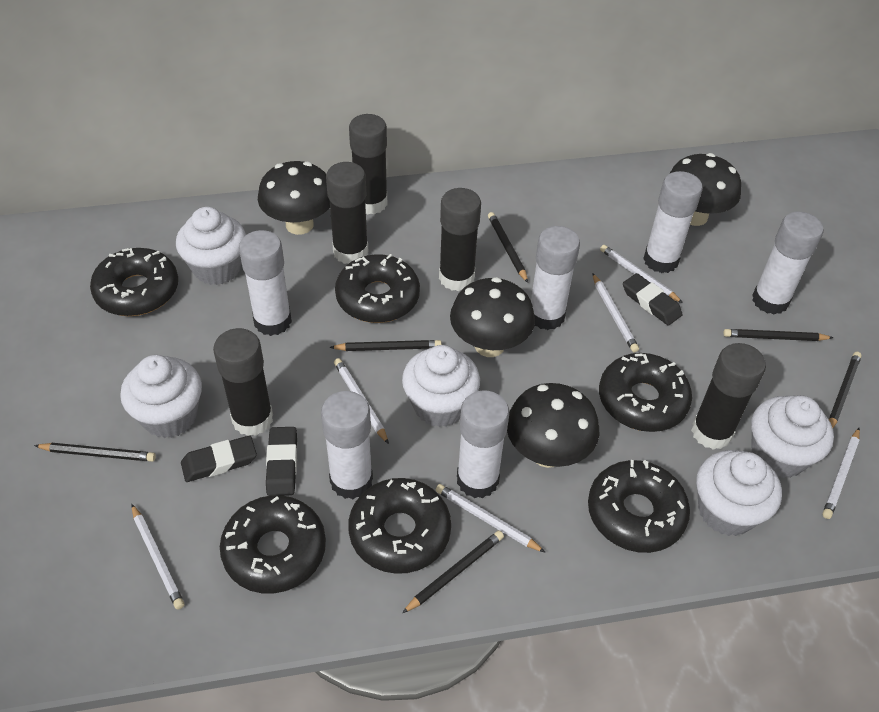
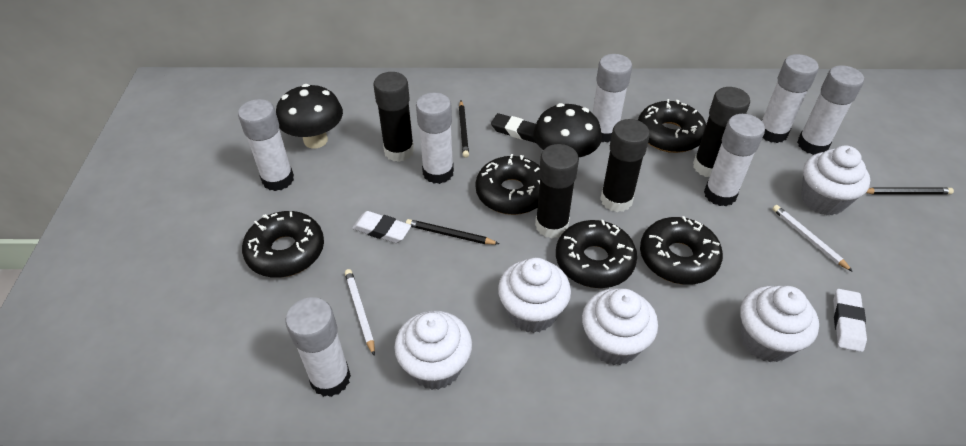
black donut: 6 -> 5
black eraser: 3 -> 1
black glue stick: 5 -> 4
black mushroom: 4 -> 2
black pencil: 6 -> 3
white eraser: 0 -> 2
white glue stick: 6 -> 7
white pencil: 6 -> 2

